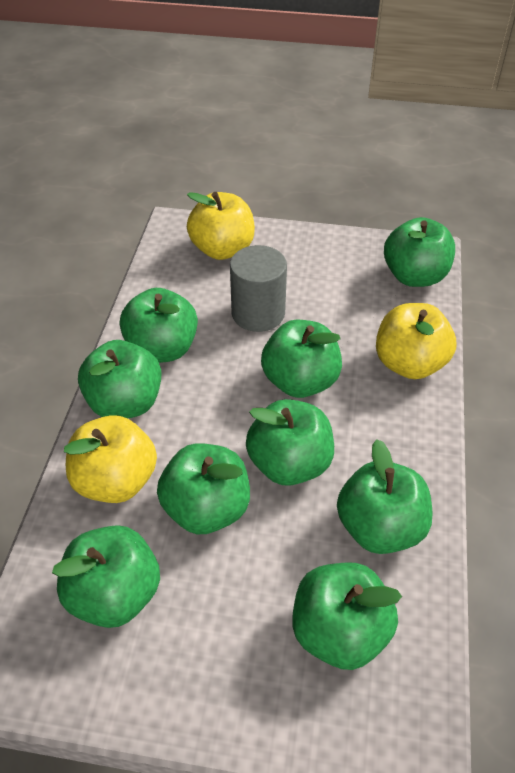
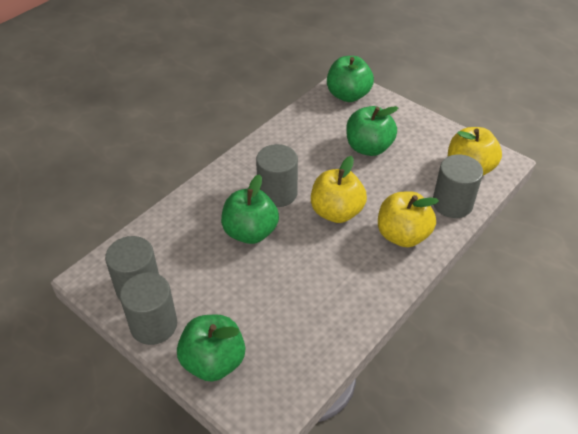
green apple: 9 -> 4
grey cylinder: 1 -> 4

